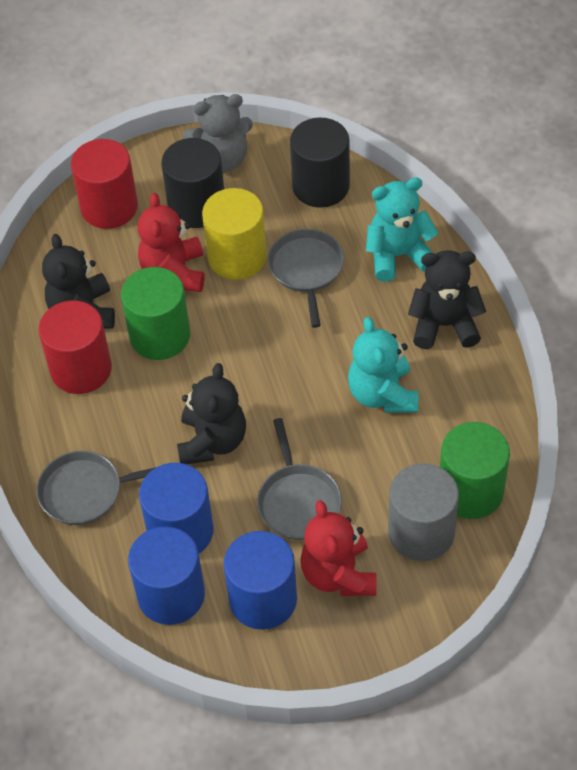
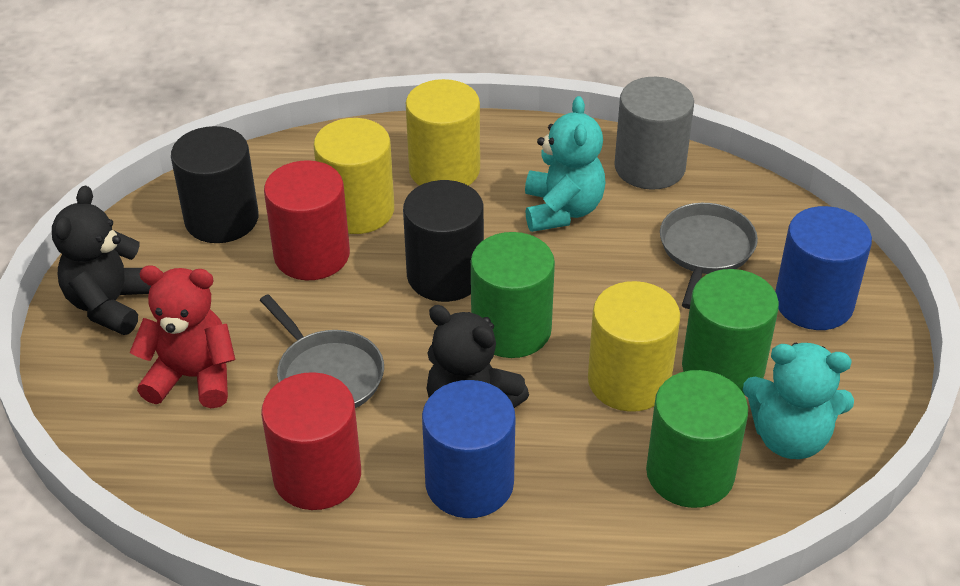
black teddy bear: 3 -> 2
blue cylinder: 3 -> 2
green cylinder: 2 -> 3
grey pan: 3 -> 2
grey teddy bear: 1 -> 0
red teddy bear: 2 -> 1
yellow cylinder: 1 -> 3

